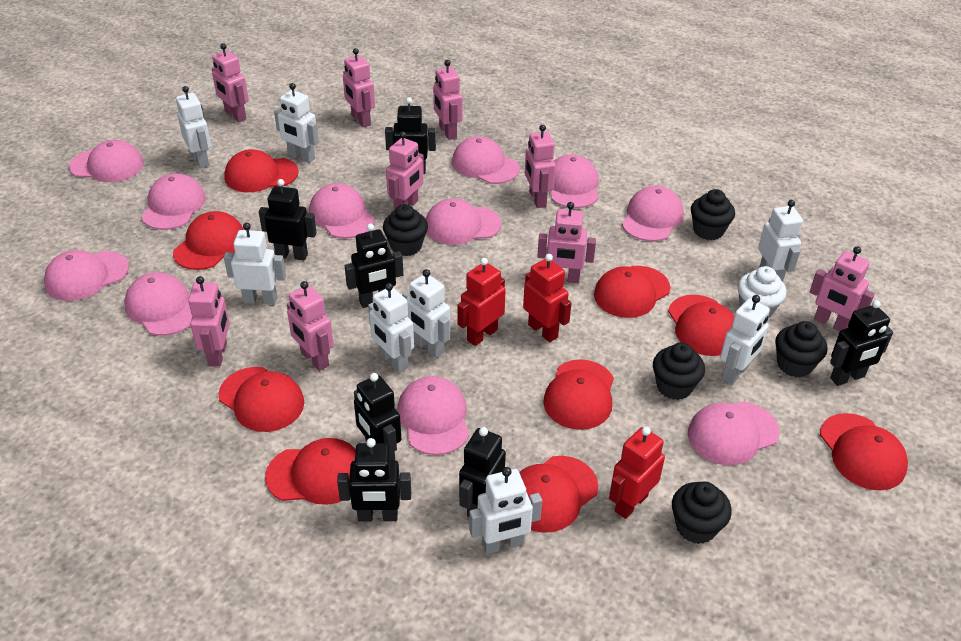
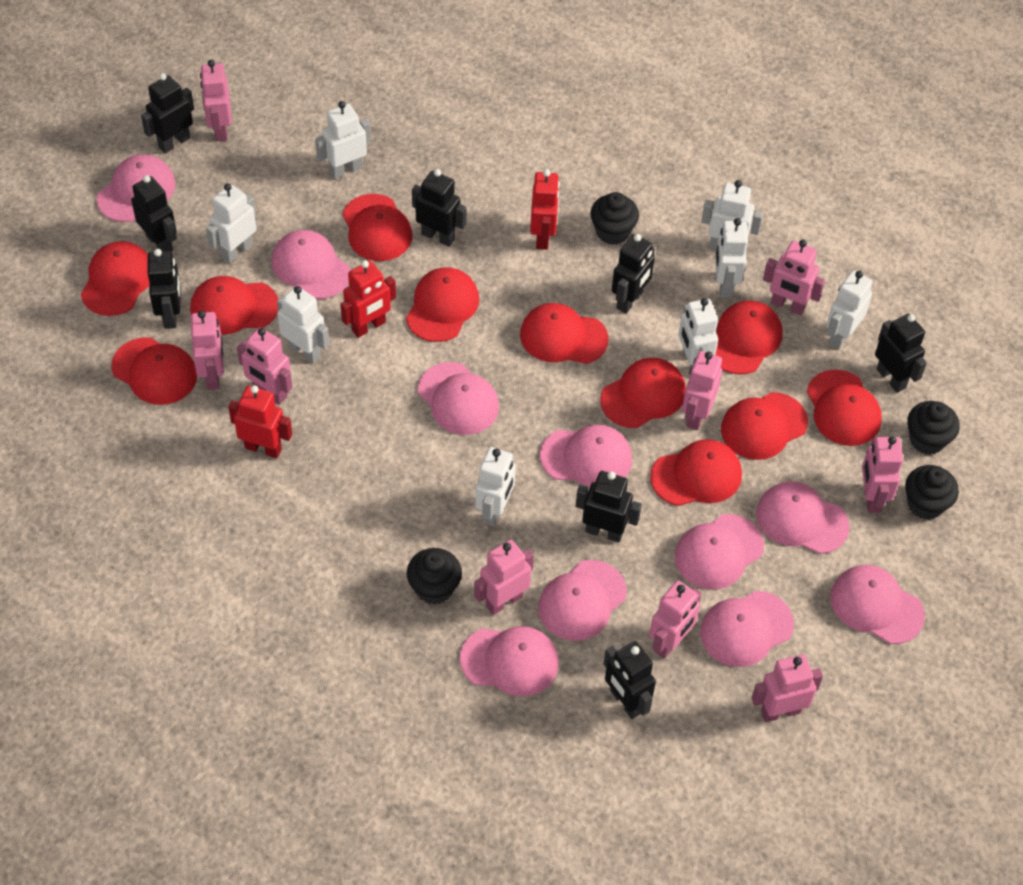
black cupcake: 5 -> 4
black robot: 7 -> 8
pink cap: 11 -> 10
red cap: 9 -> 11
white cupcake: 1 -> 0

